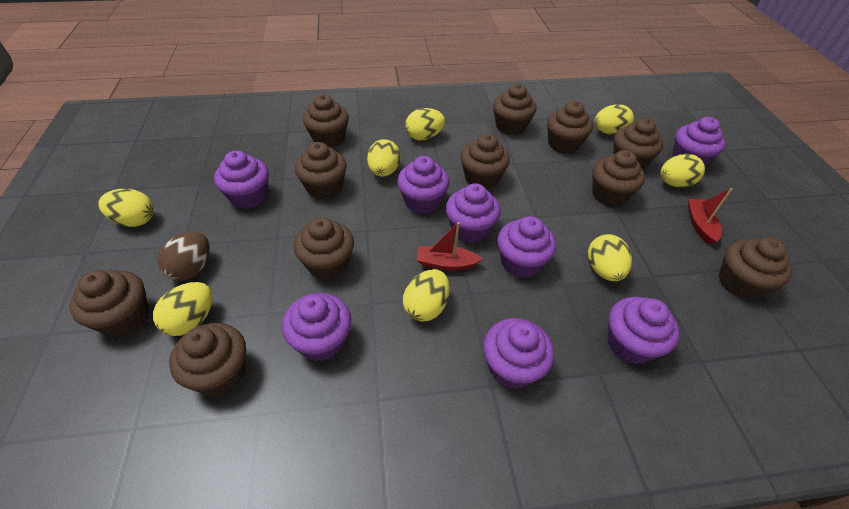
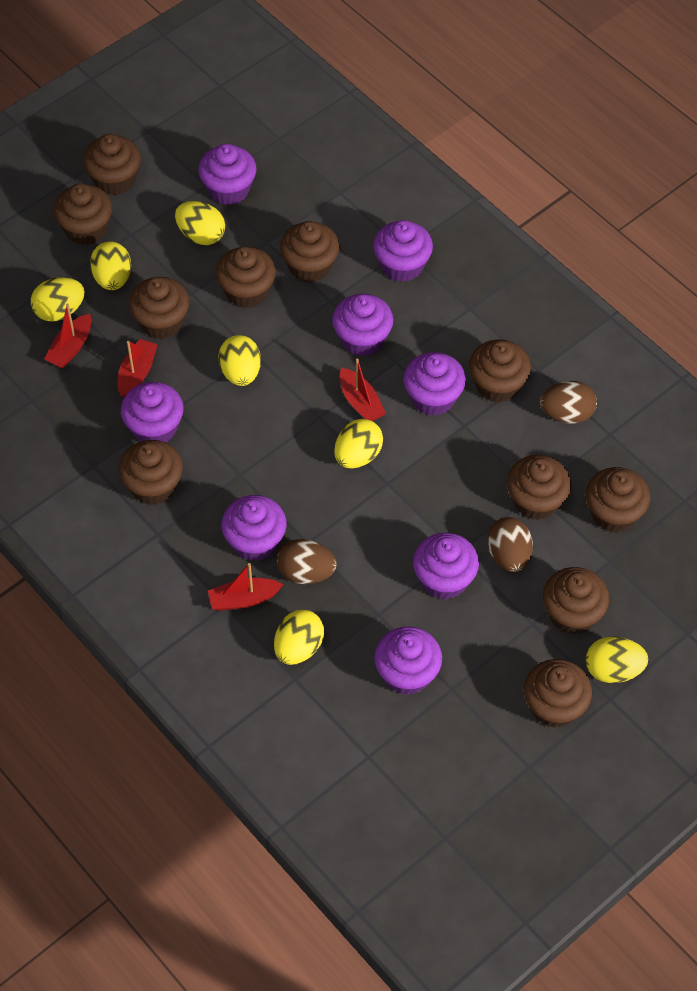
brown egg: 1 -> 3
red boat: 2 -> 4
yellow egg: 8 -> 7

